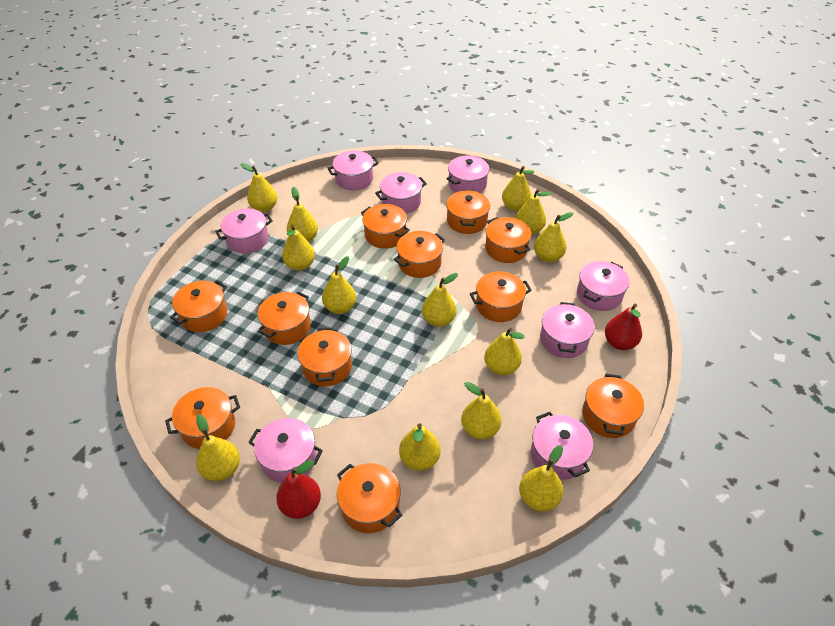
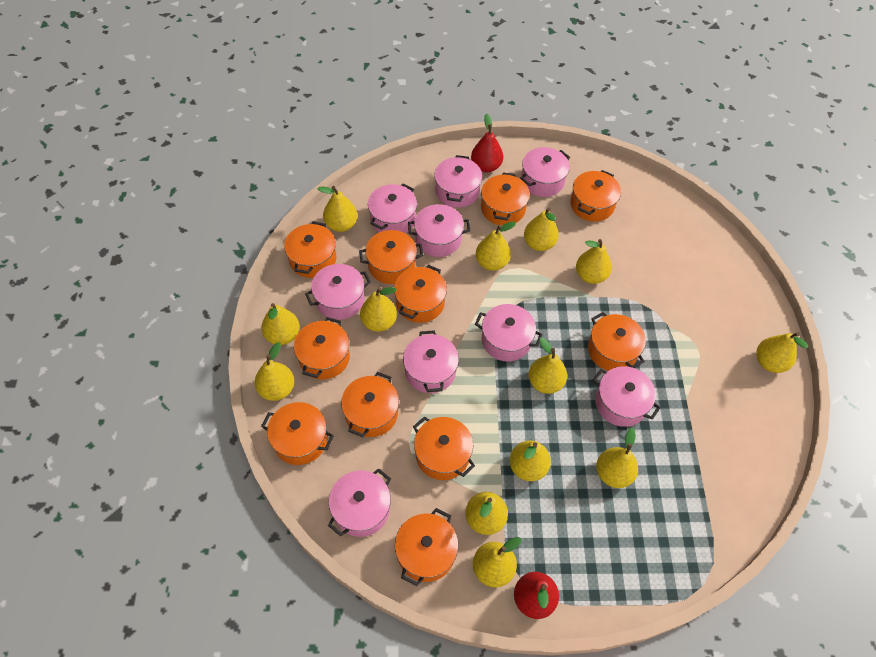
pink pot: 8 -> 9

